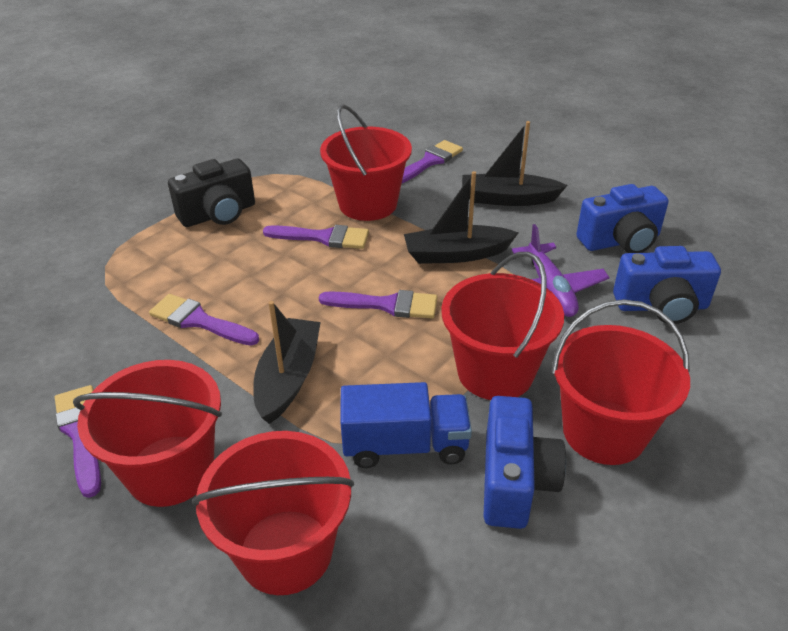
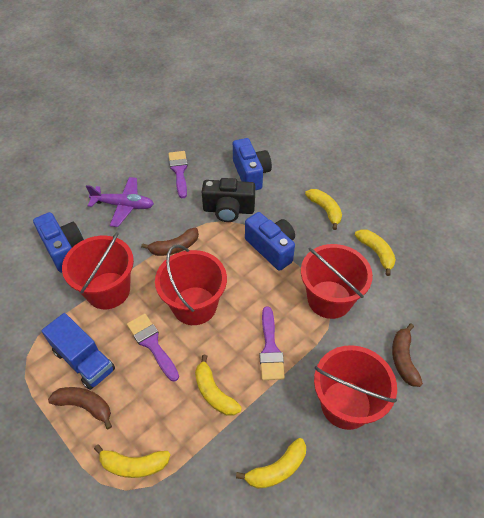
black boat: 3 -> 0
brown banana: 0 -> 3
purple brush: 5 -> 3
red bucket: 5 -> 4
yellow banana: 0 -> 5

